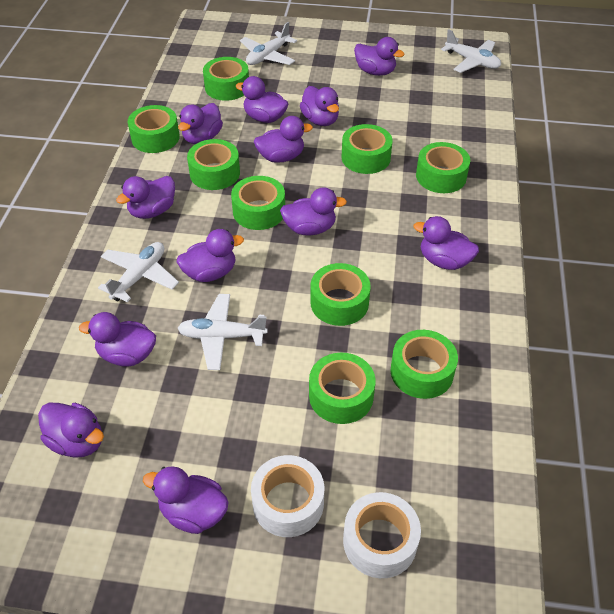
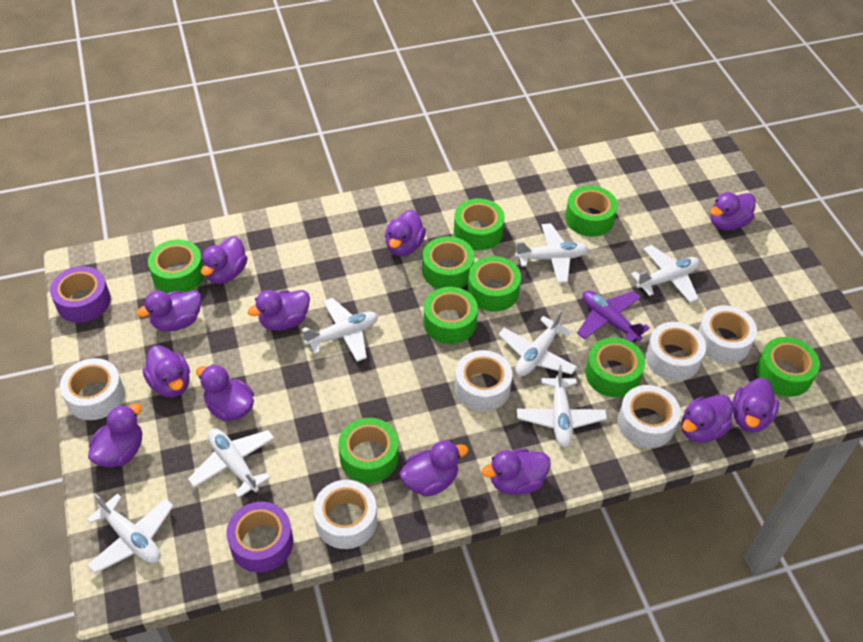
purple plane: 0 -> 1
purple tape: 0 -> 2
white plane: 4 -> 7
white tape: 2 -> 6

